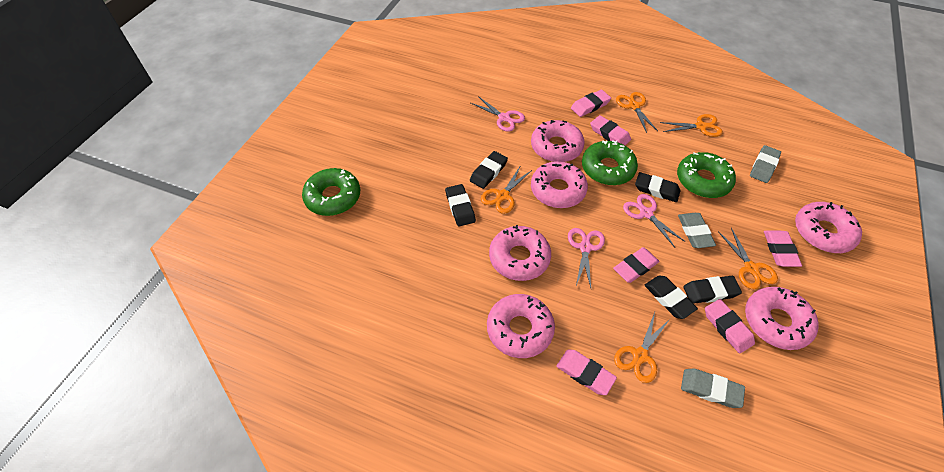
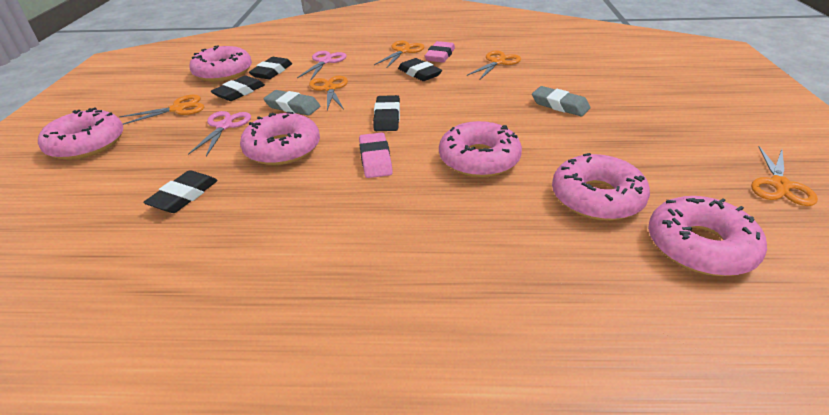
green donut: 3 -> 0
grey eraser: 3 -> 2
pink eraser: 6 -> 2
pink scissors: 3 -> 2

